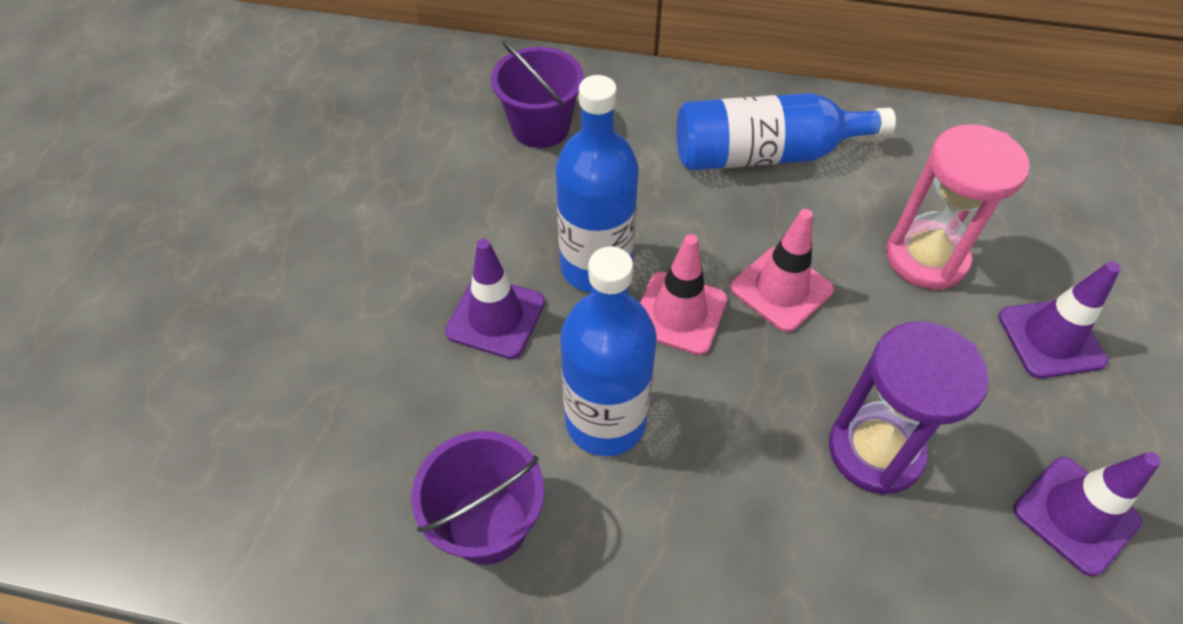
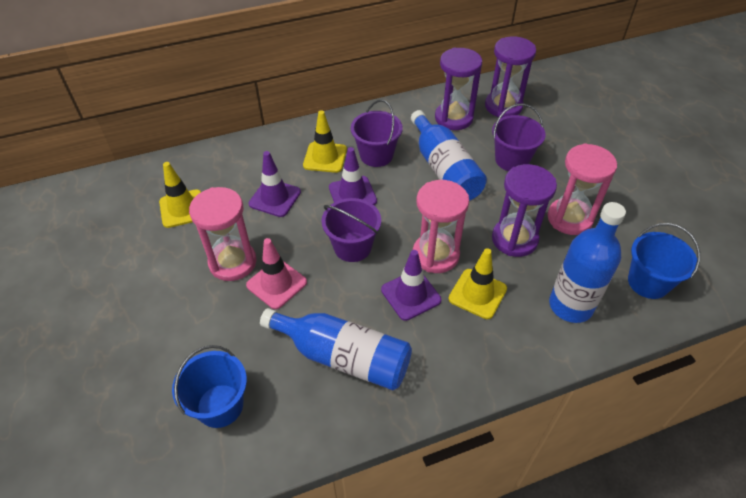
blue bucket: 0 -> 2
pink hourglass: 1 -> 3
pink traffic cone: 2 -> 1
purple bucket: 2 -> 3
purple hourglass: 1 -> 3
yellow traffic cone: 0 -> 3

